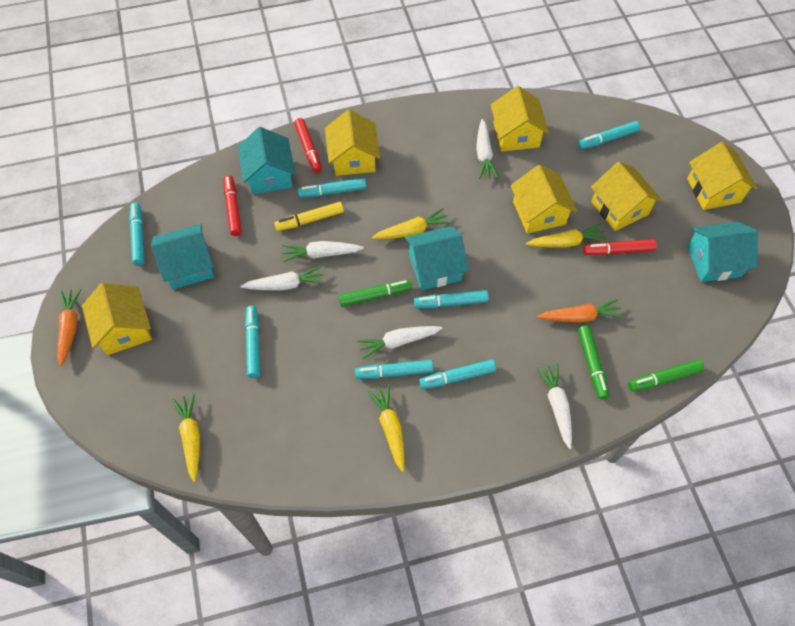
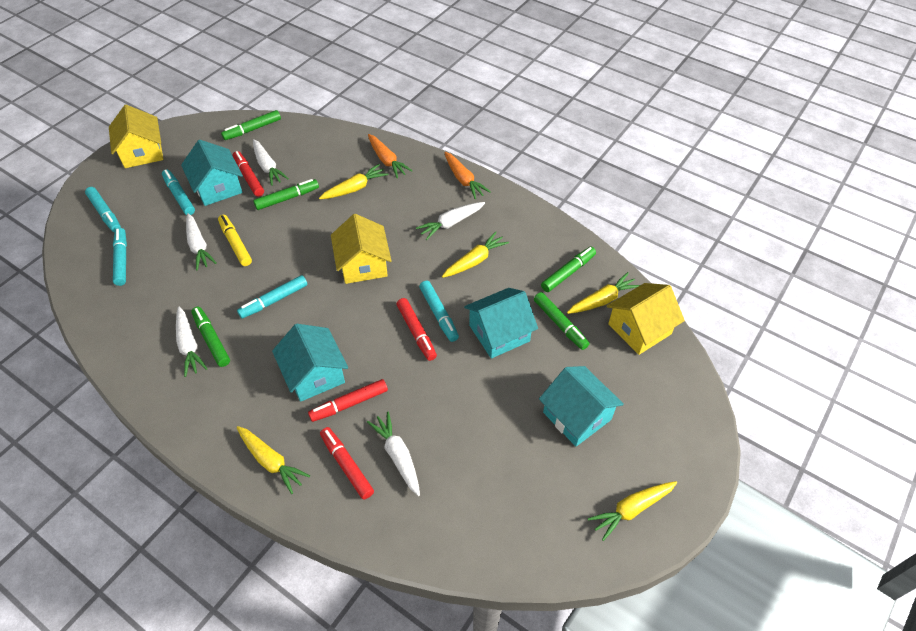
green marker: 3 -> 5
red marker: 3 -> 4
turquoise marker: 7 -> 5
yellow carrot: 4 -> 5
yellow house: 6 -> 3

